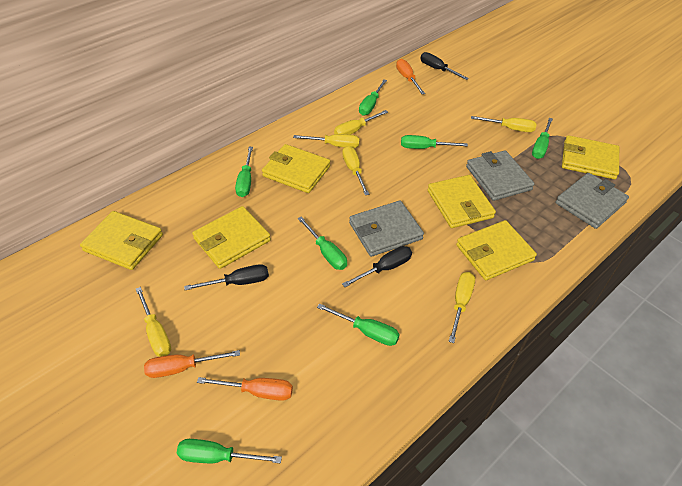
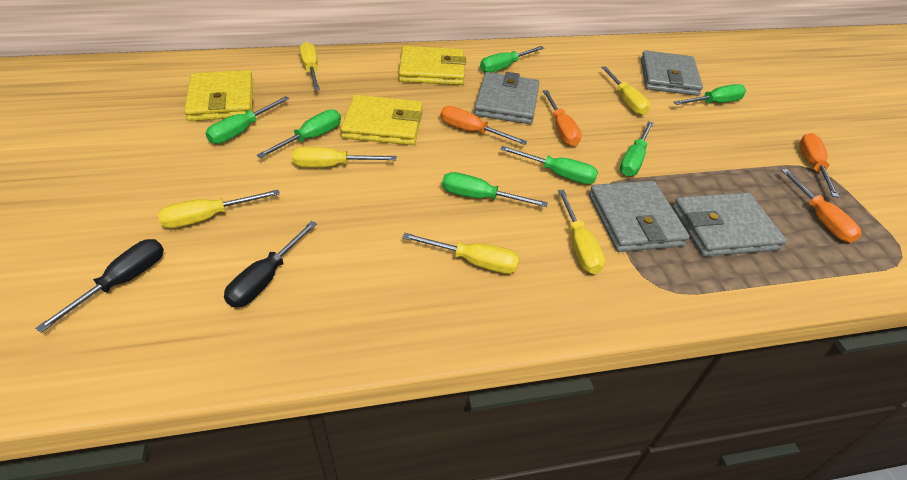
black screwdriver: 3 -> 2
grey wallet: 3 -> 4
orange screwdriver: 3 -> 4
yellow wallet: 6 -> 3

